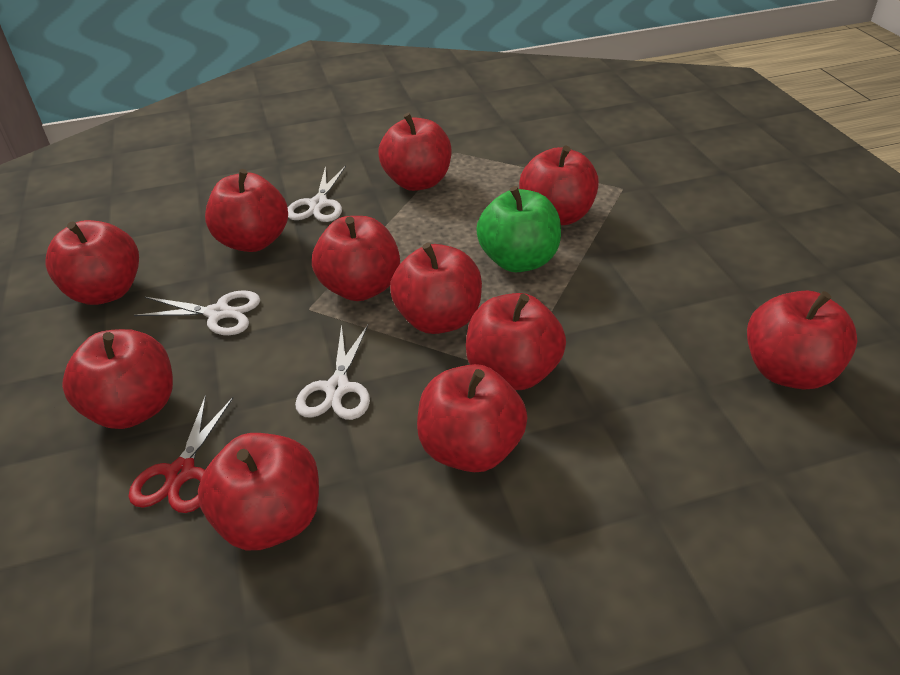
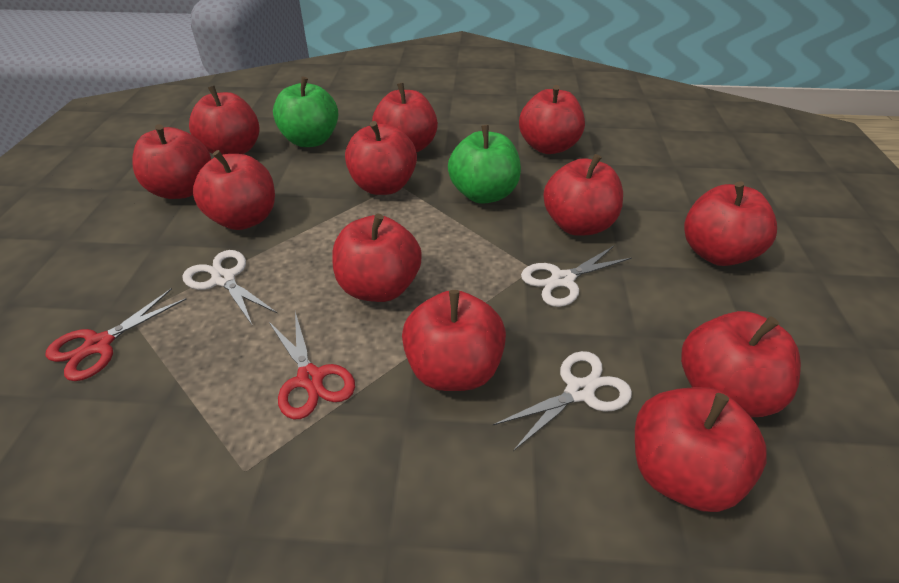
green apple: 1 -> 2
red apple: 11 -> 12
red scissors: 1 -> 2

